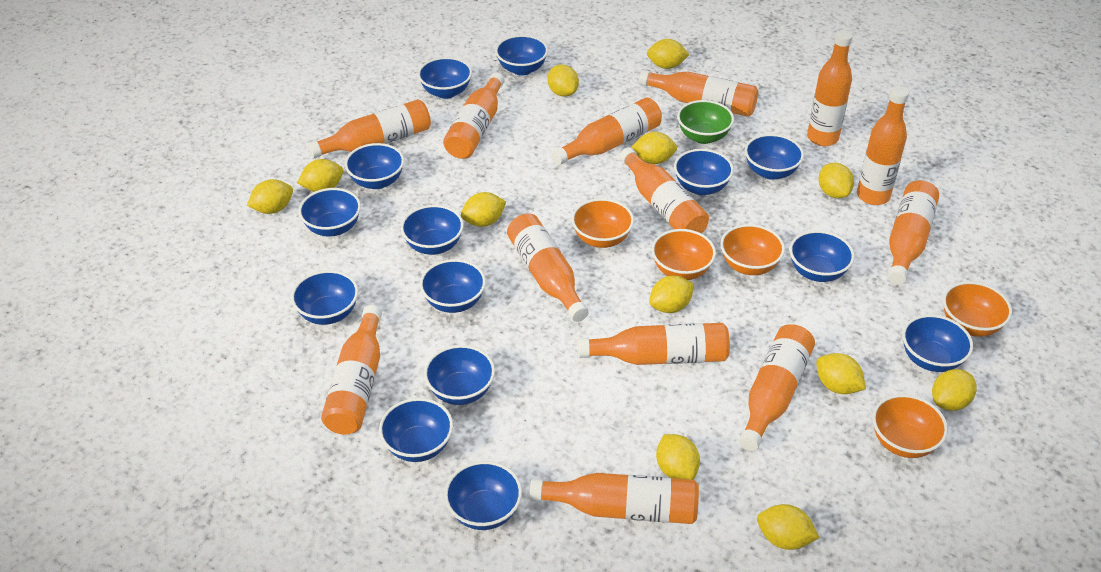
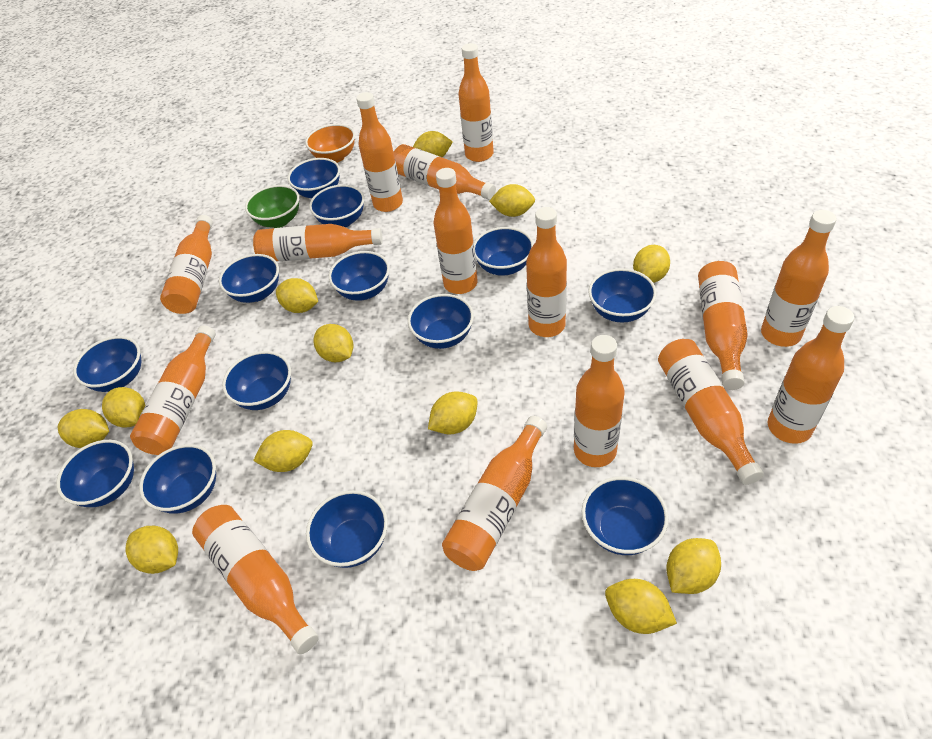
blue bowl: 14 -> 13
orange bottle: 13 -> 15
orange bowl: 5 -> 1

